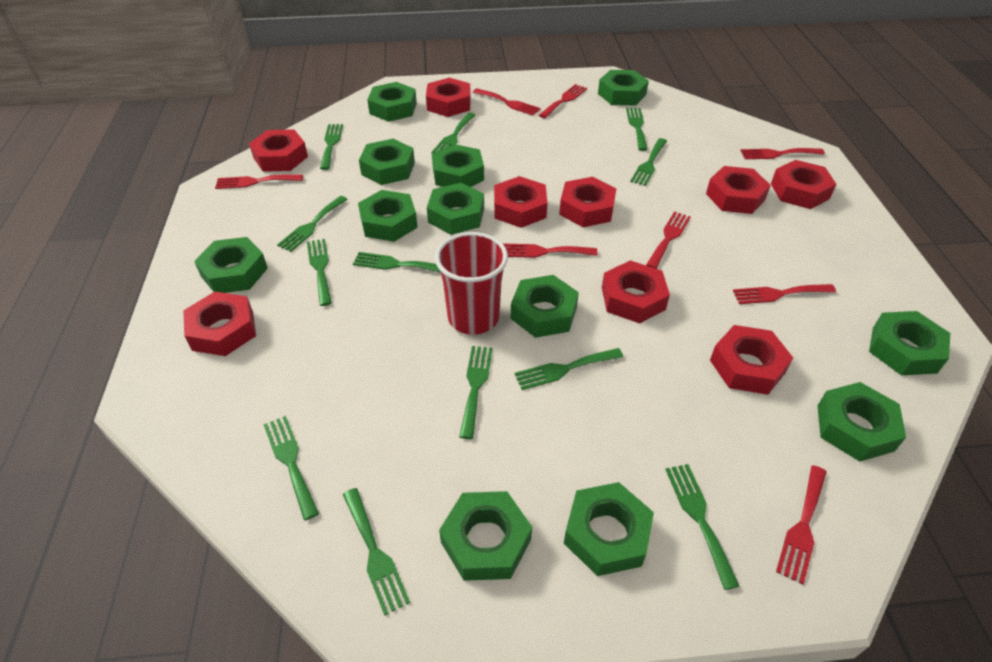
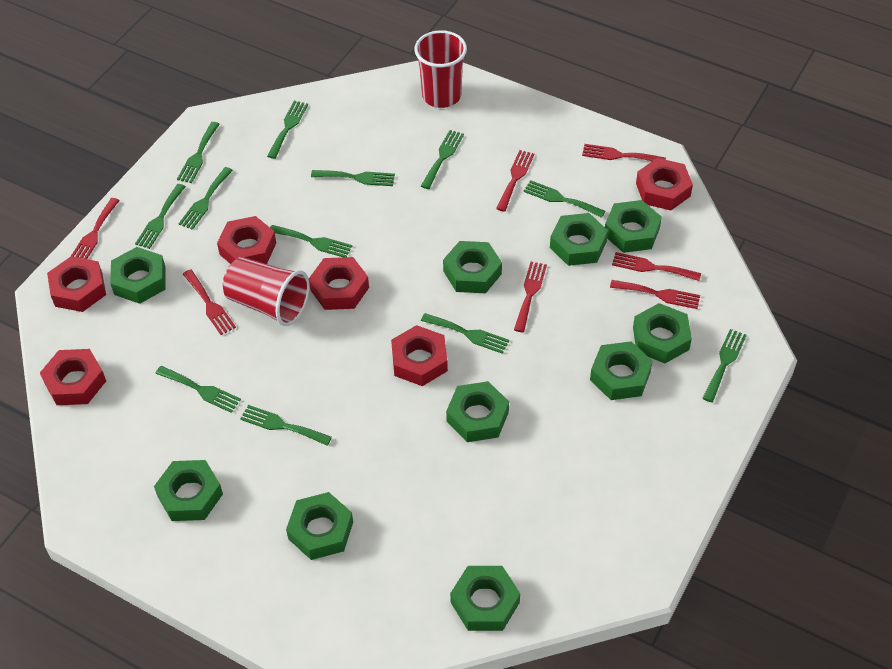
green nut: 12 -> 10
red cup: 1 -> 2
red fork: 8 -> 7
red nut: 9 -> 6

